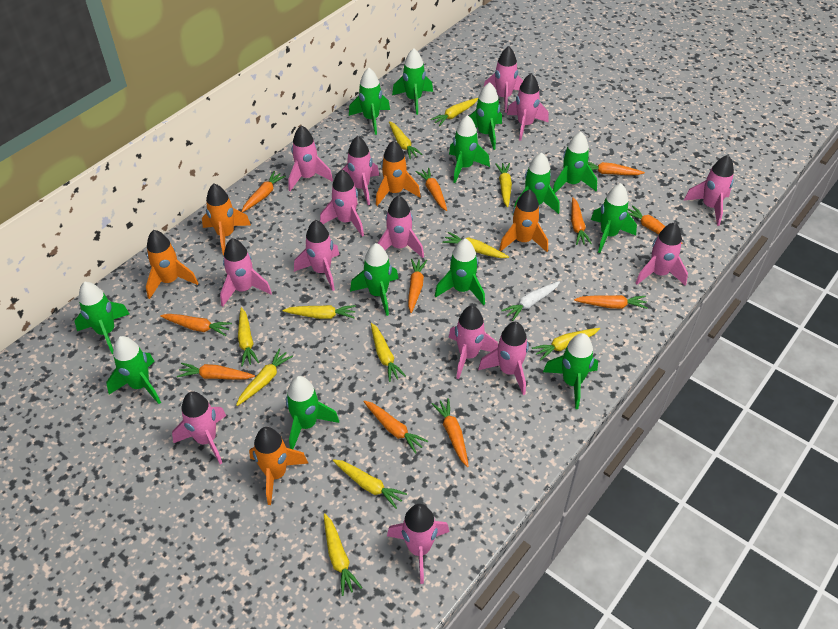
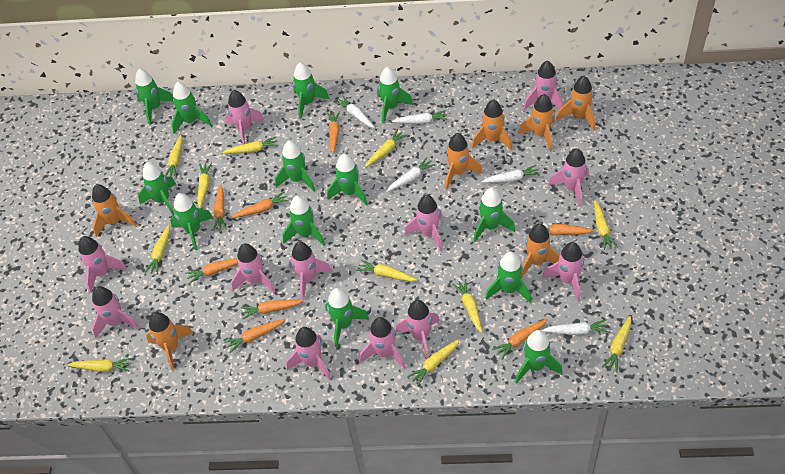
orange carrot: 11 -> 8
orange rocket: 5 -> 7
pink rocket: 14 -> 12
white carrot: 1 -> 5

